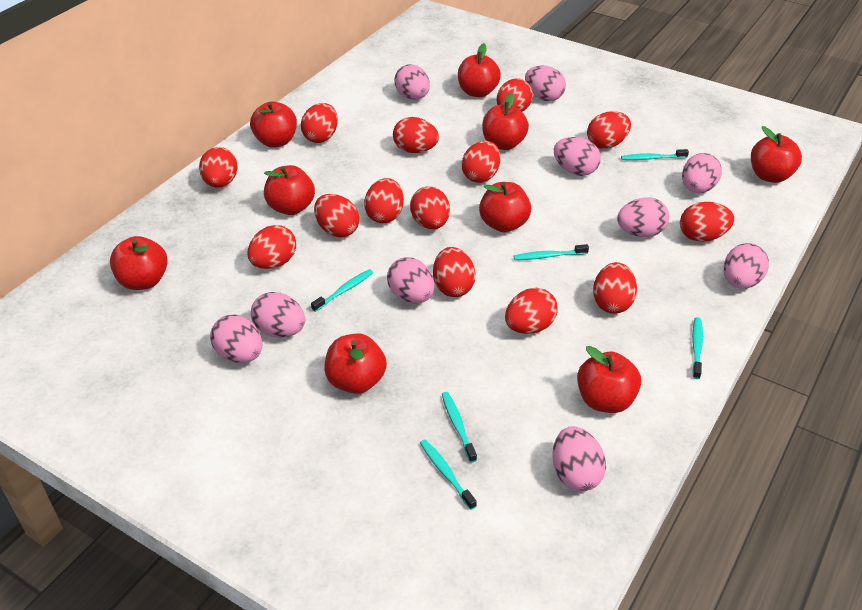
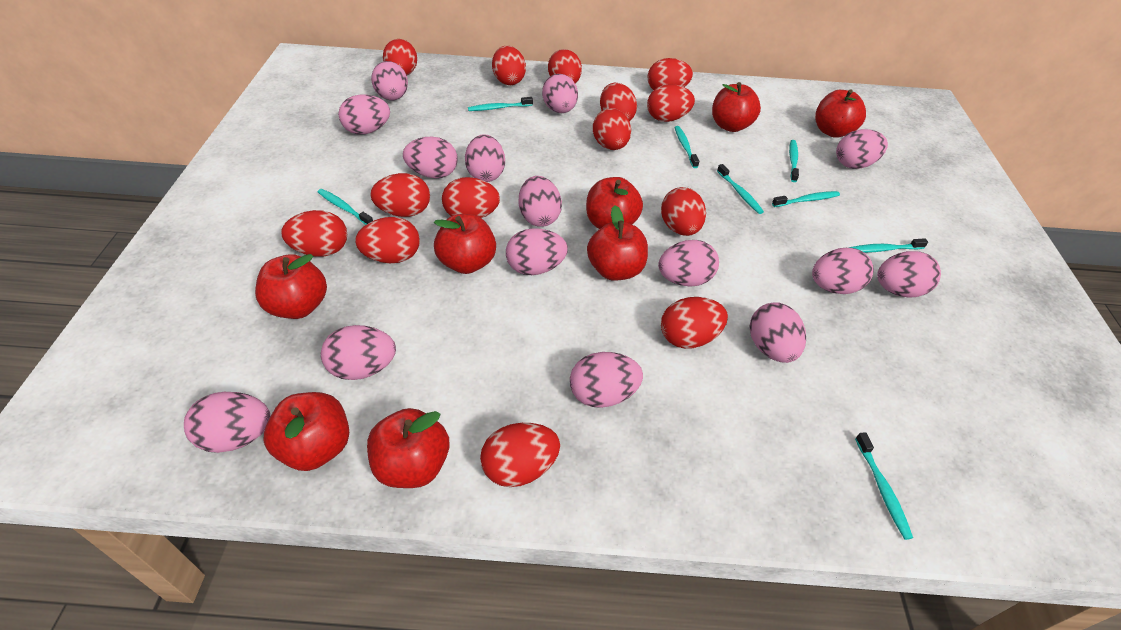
pink egg: 10 -> 15
red apple: 9 -> 8
turquoise toothbrush: 6 -> 8

